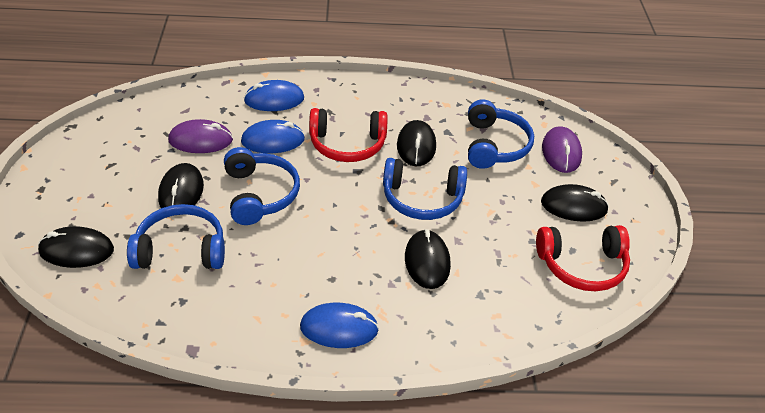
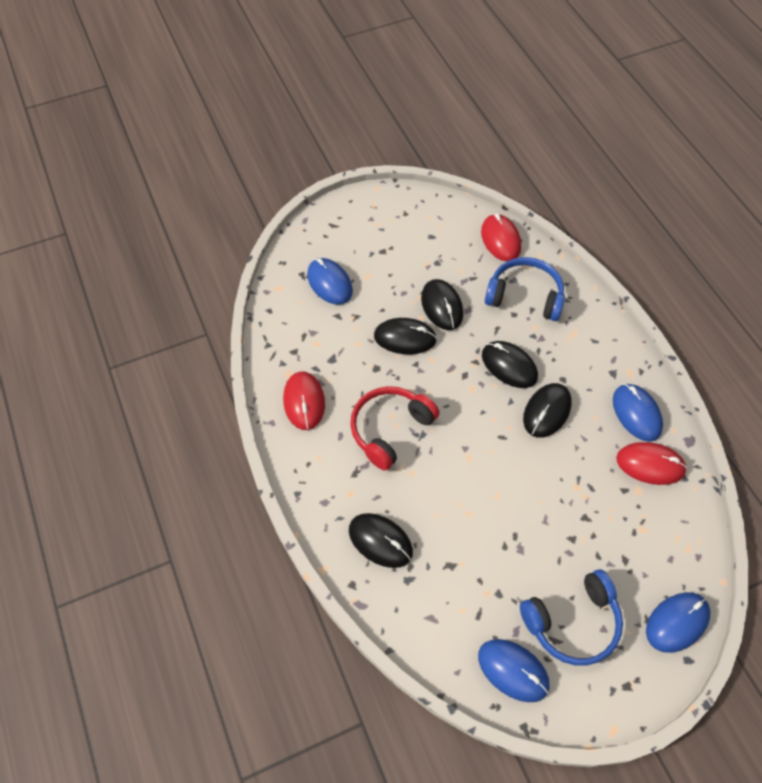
blue headphones: 4 -> 2
blue mouse: 3 -> 4
purple mouse: 2 -> 0
red headphones: 2 -> 1
red mouse: 0 -> 3

